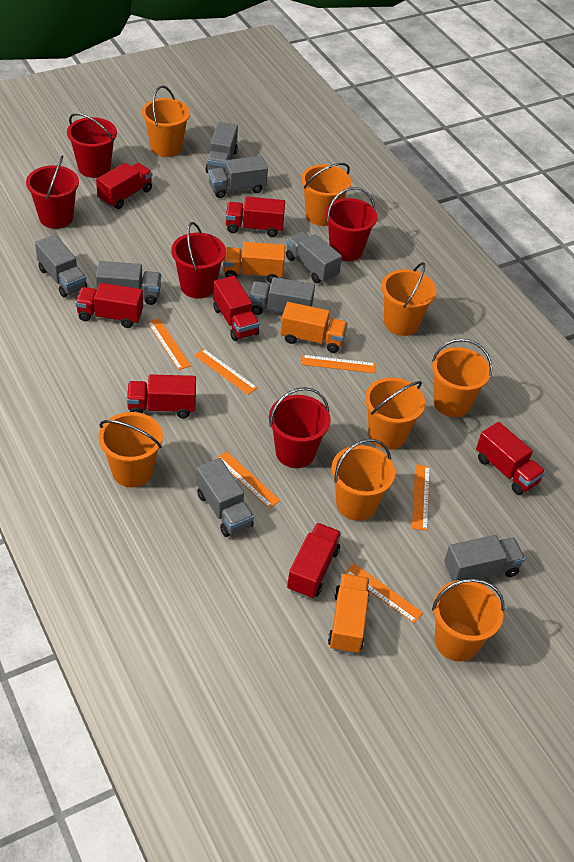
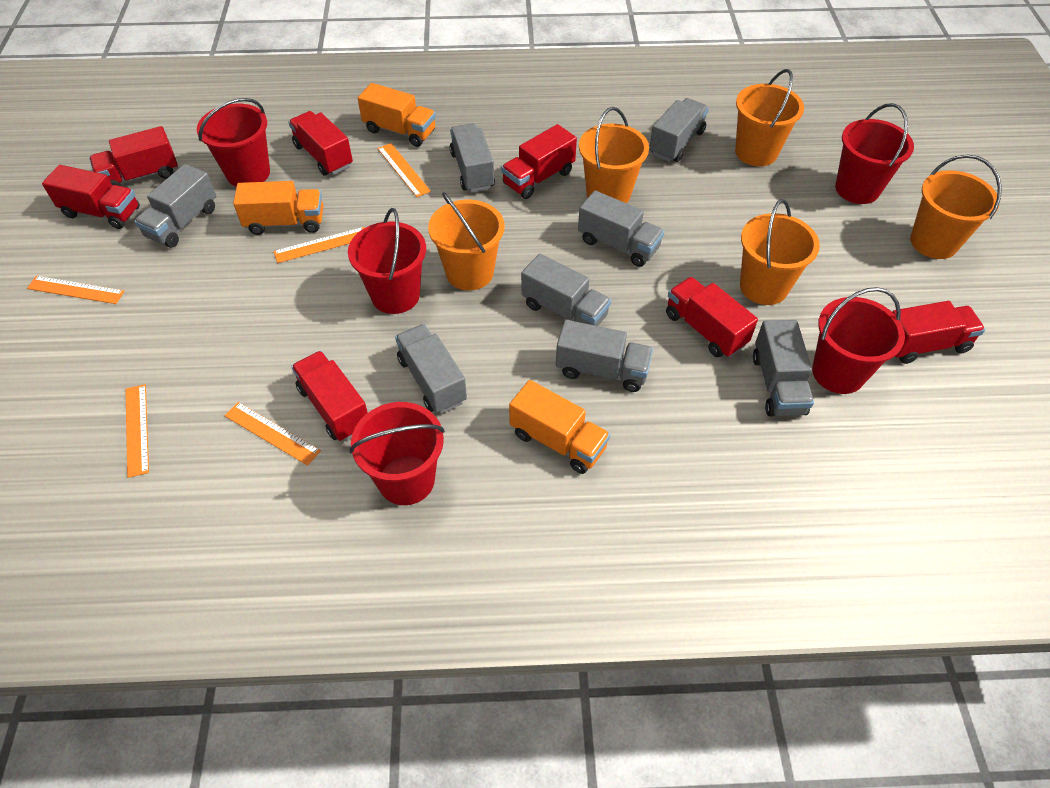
orange bucket: 8 -> 5
orange ruler: 6 -> 5

